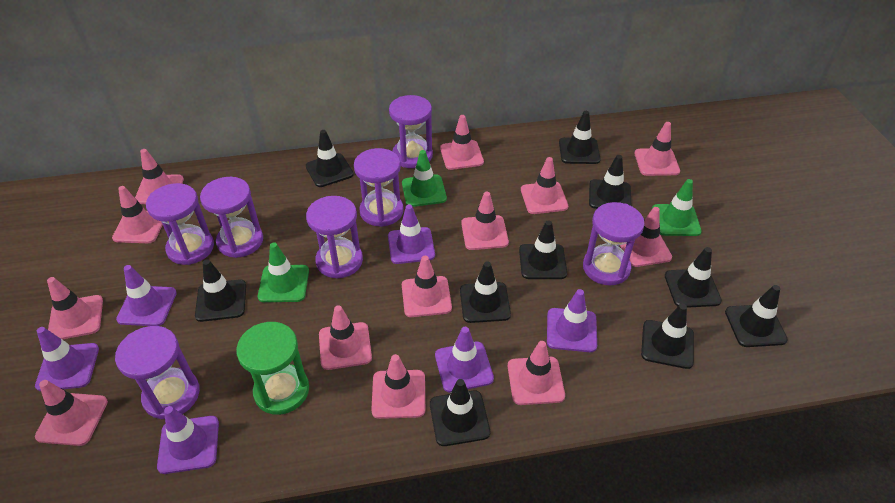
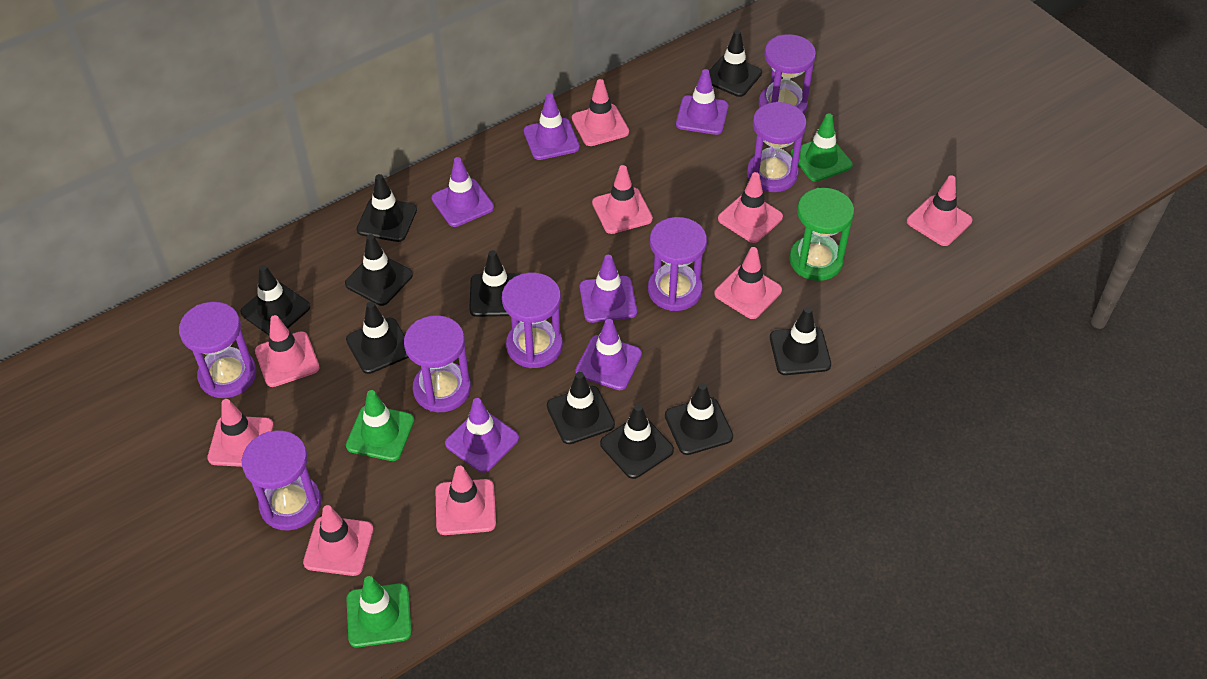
pink traffic cone: 13 -> 9

